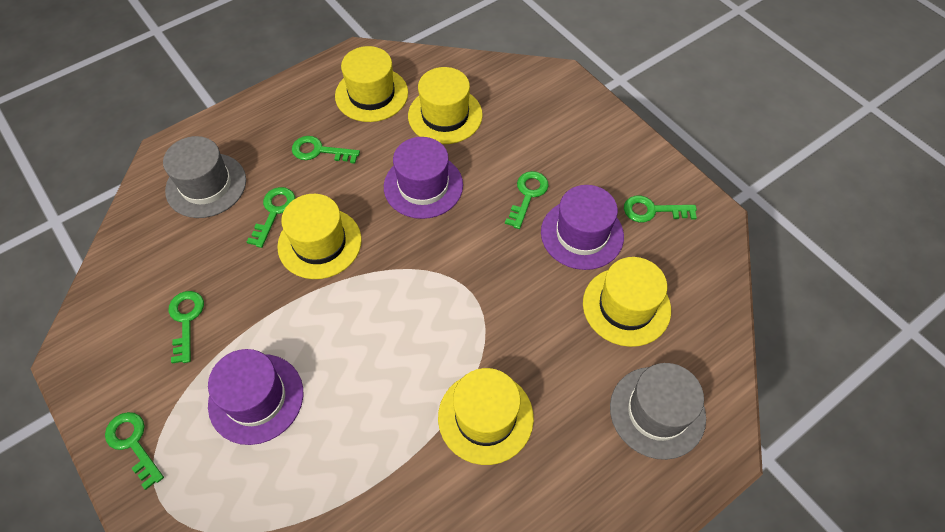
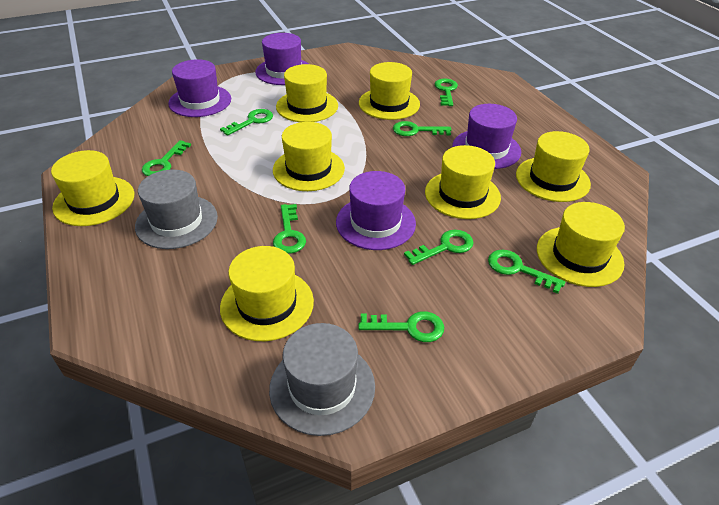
green key: 6 -> 8
purple hat: 3 -> 4
yellow hat: 5 -> 8

